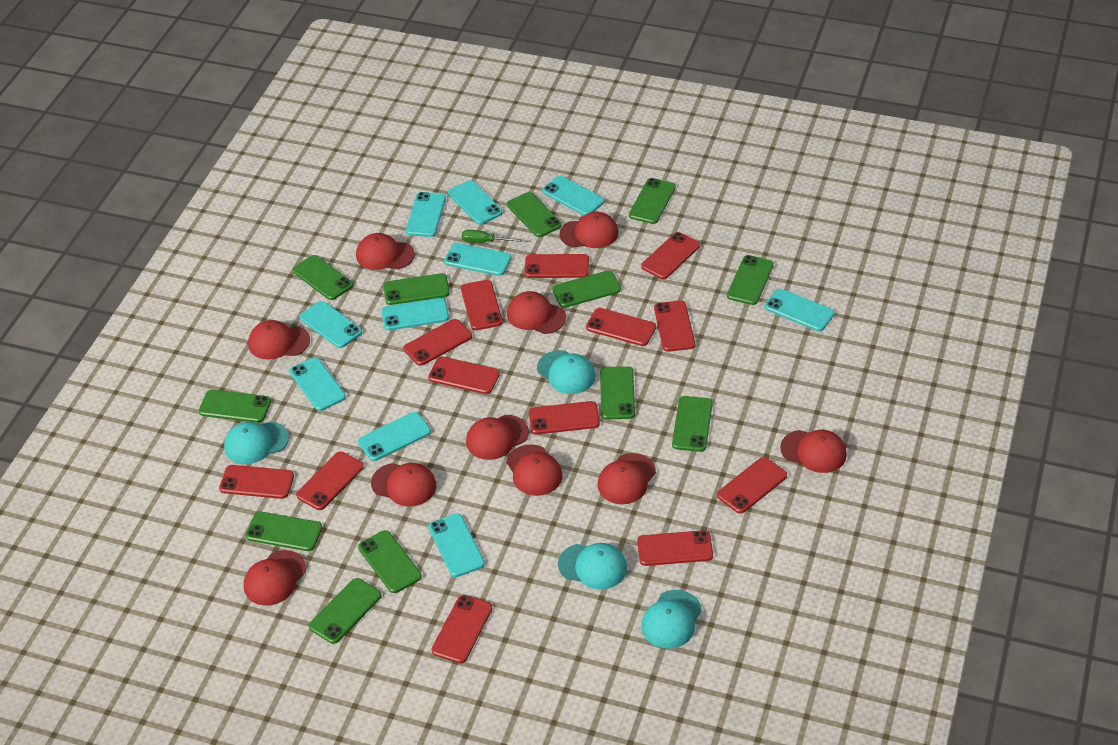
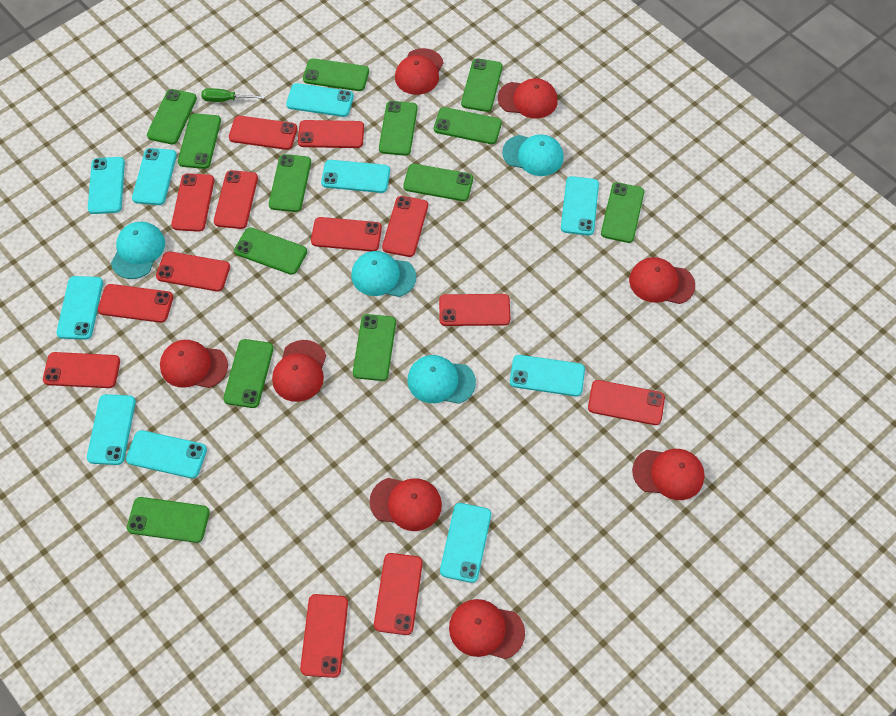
green phone: 12 -> 13
red cap: 10 -> 8

